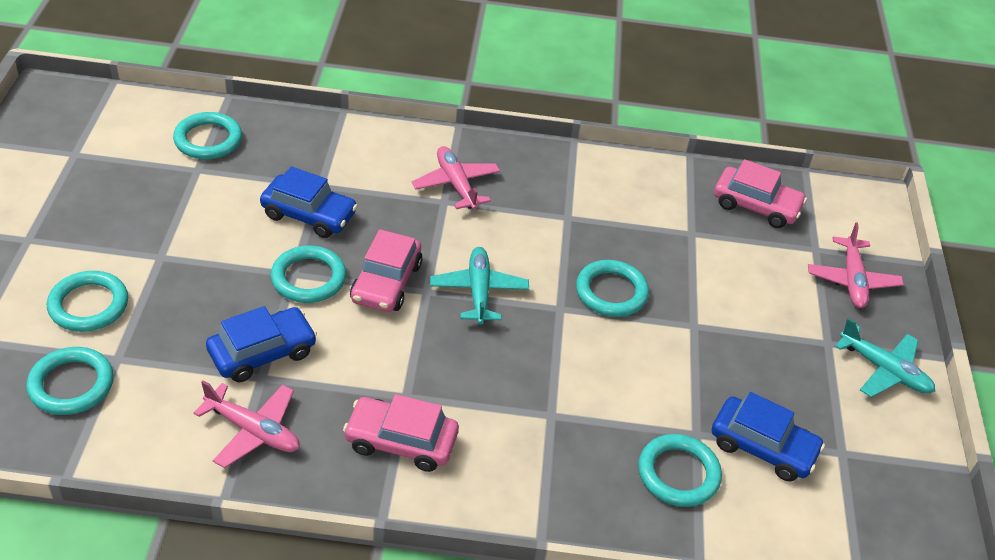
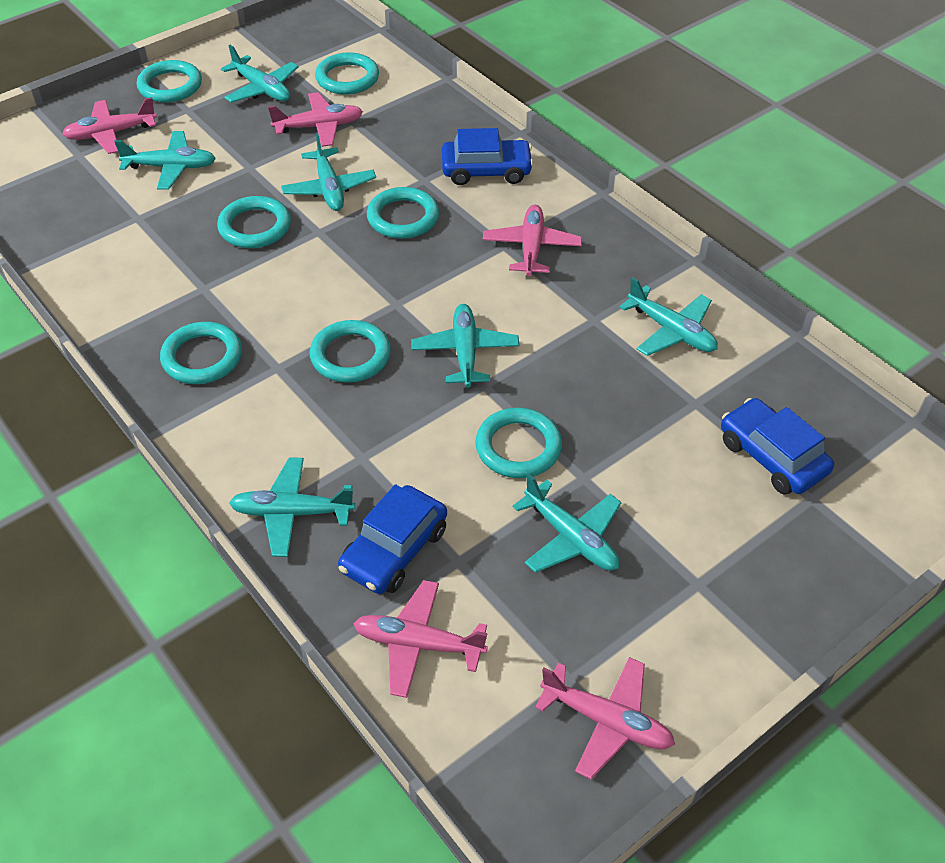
pink car: 3 -> 0
pink plane: 3 -> 5
turquoise plane: 2 -> 7
turquoise ring: 6 -> 7

